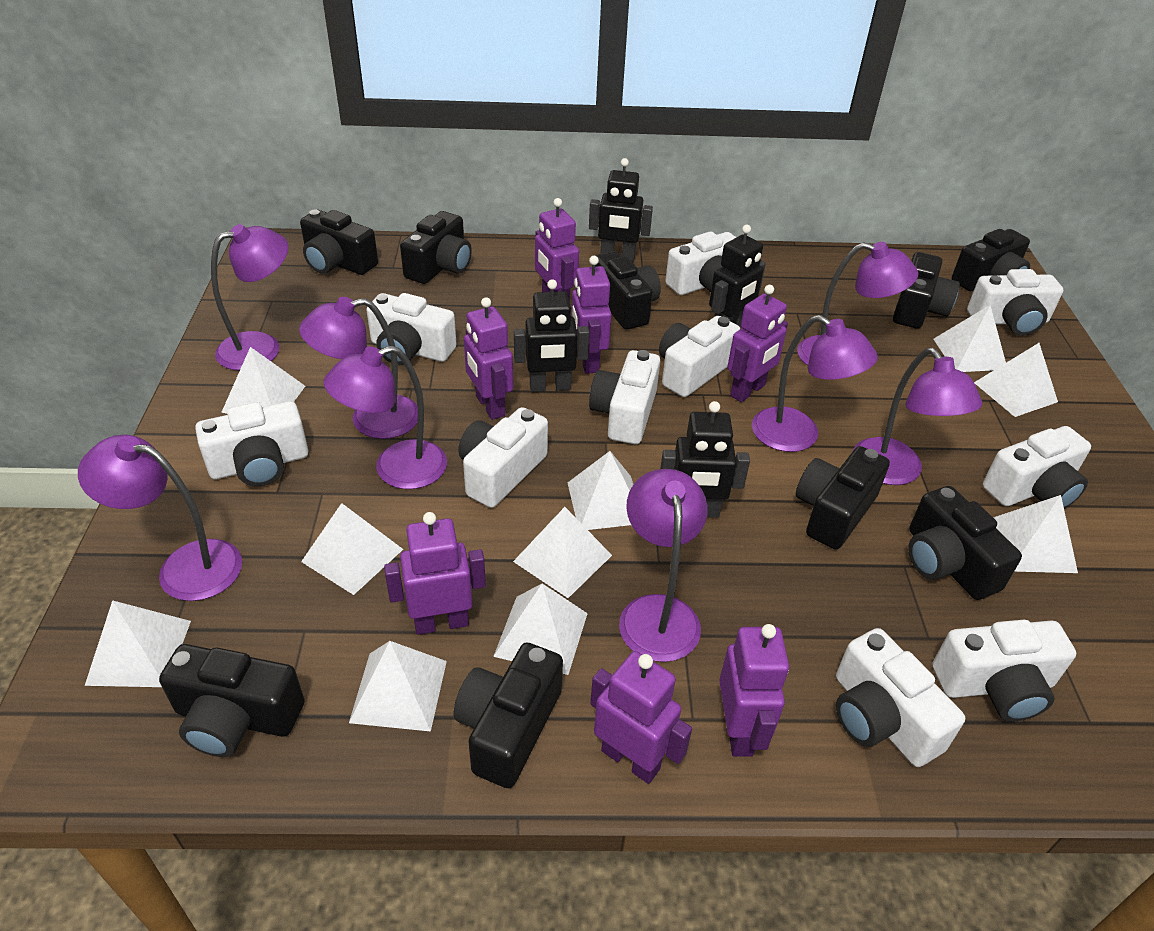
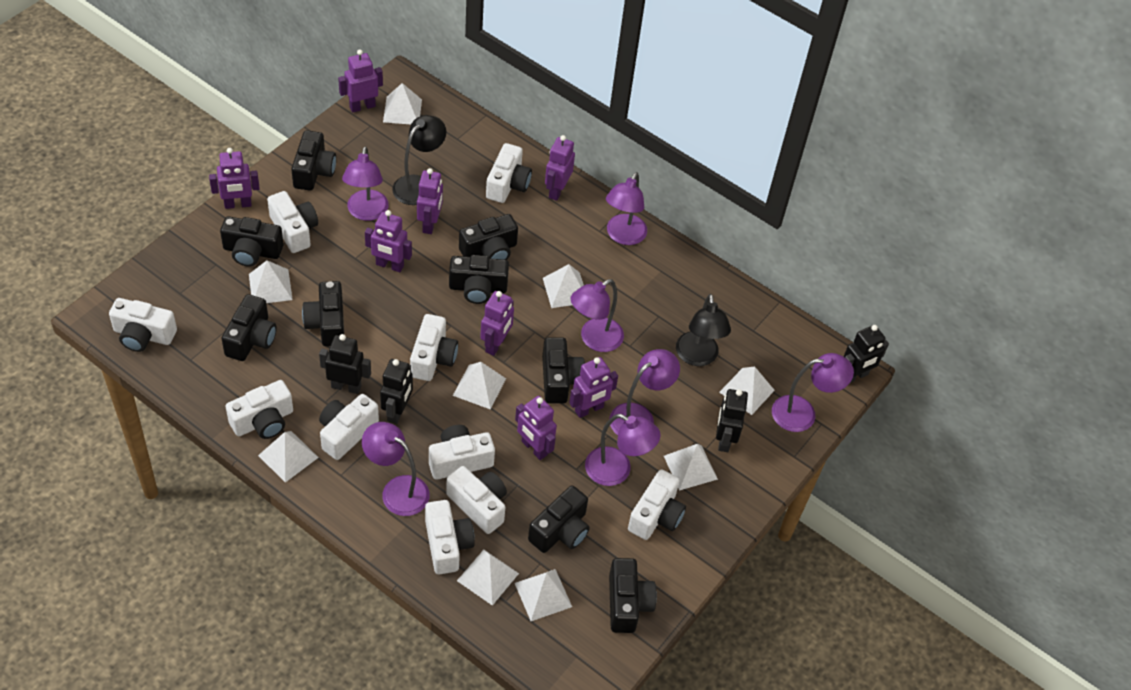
black lamp: 0 -> 2
purple lamp: 8 -> 7
purple robot: 7 -> 8
white pyramid: 10 -> 9

